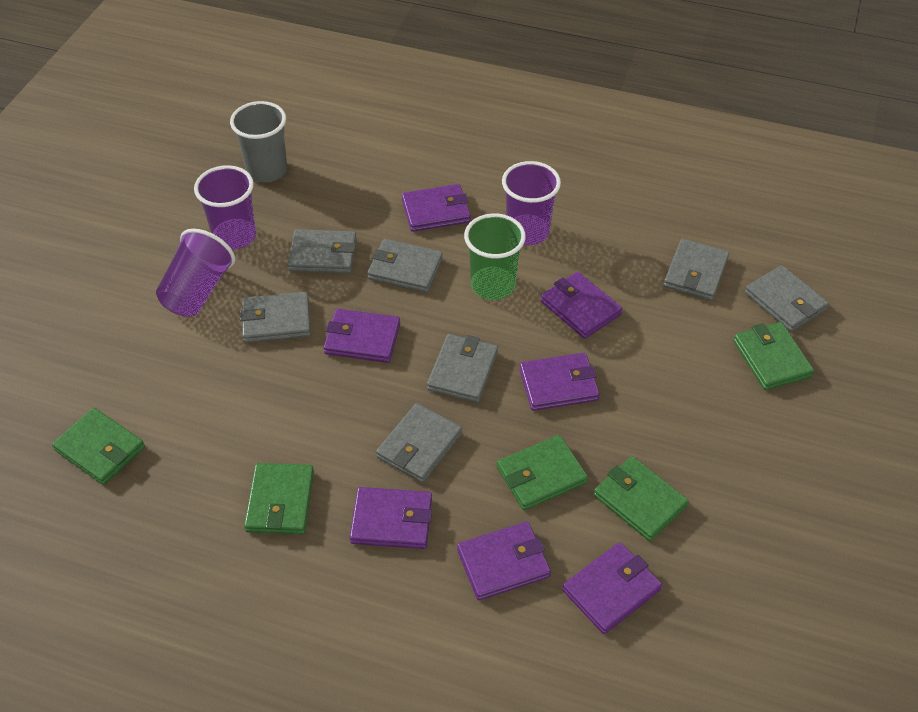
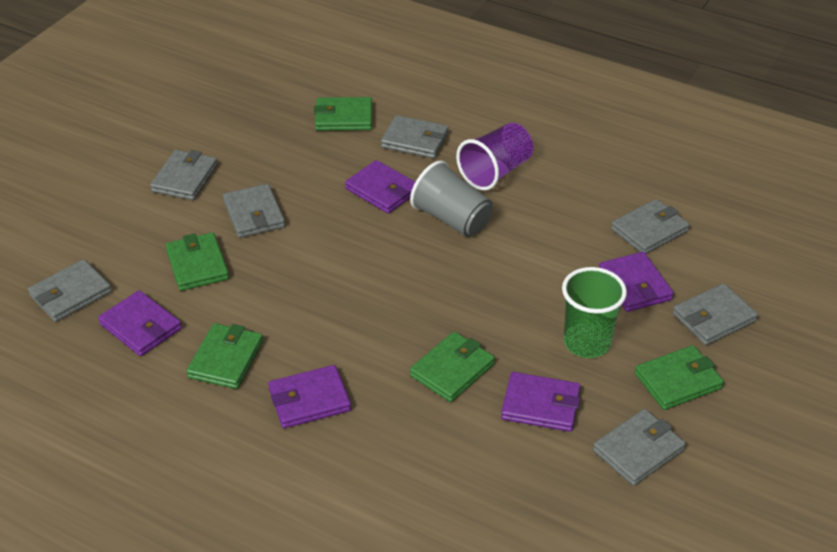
purple cup: 3 -> 1
purple wallet: 7 -> 5

